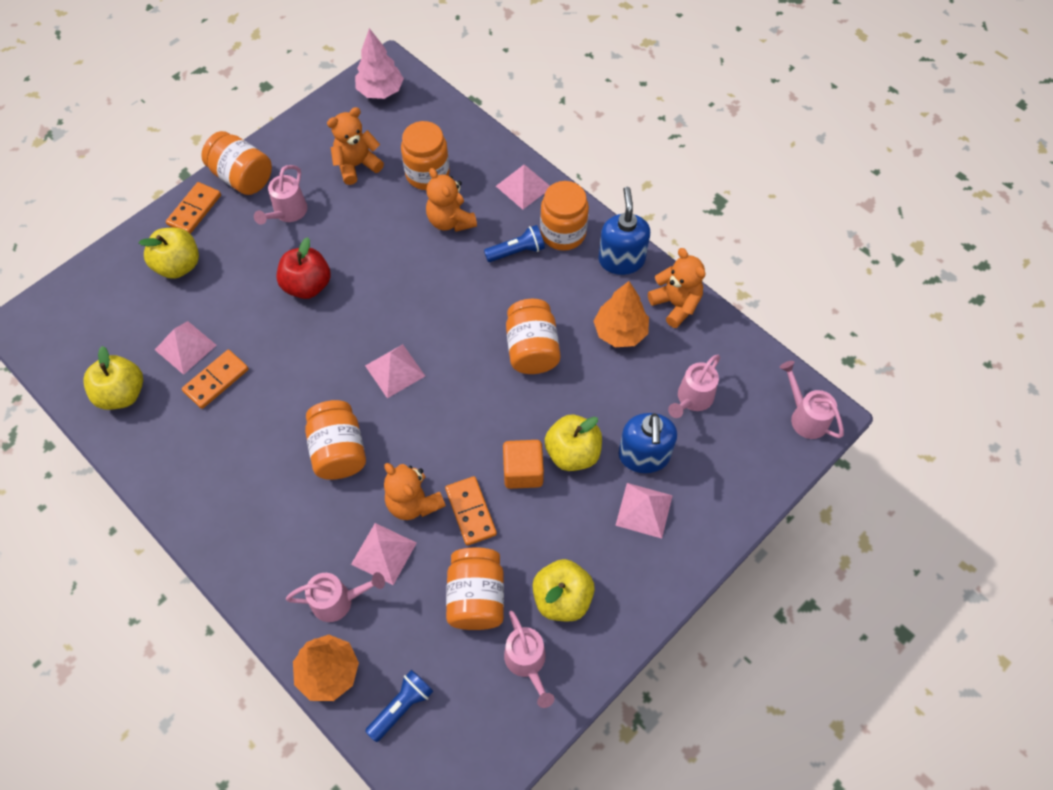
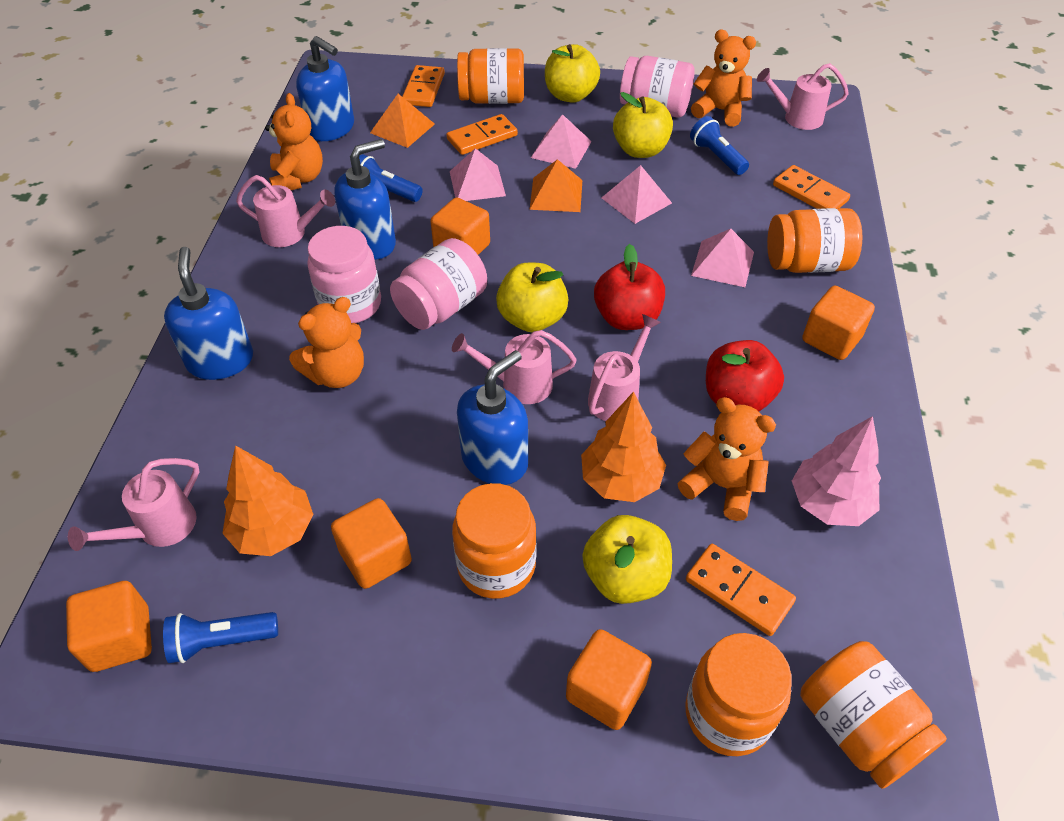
blue flashlight: 2 -> 3
blue soap dispenser: 2 -> 4
orange cube: 1 -> 5
orange domino: 3 -> 4
orange jar: 6 -> 5
orange pyramid: 0 -> 2
pink jar: 0 -> 3
pink pyramid: 5 -> 4
red apple: 1 -> 2

